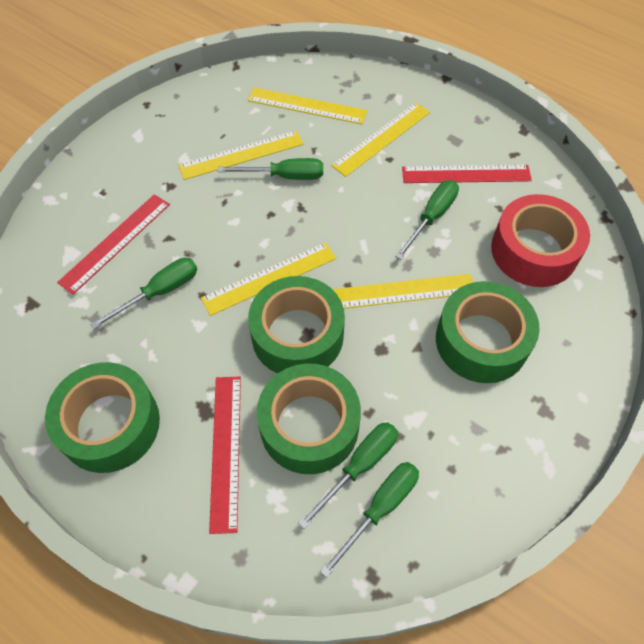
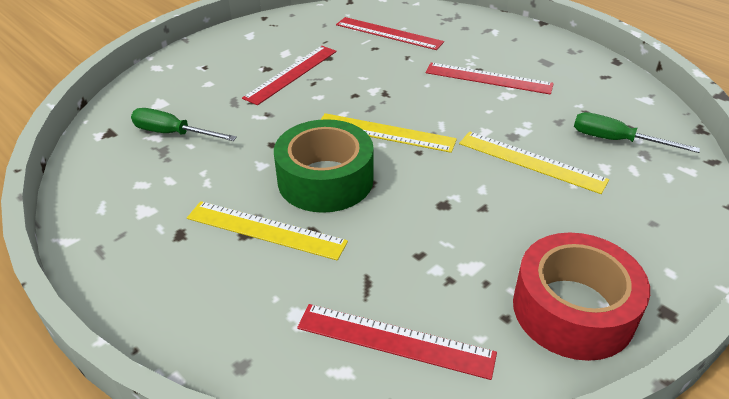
green screwdriver: 5 -> 2
green tape: 4 -> 1
red ruler: 3 -> 4
yellow ruler: 5 -> 3

